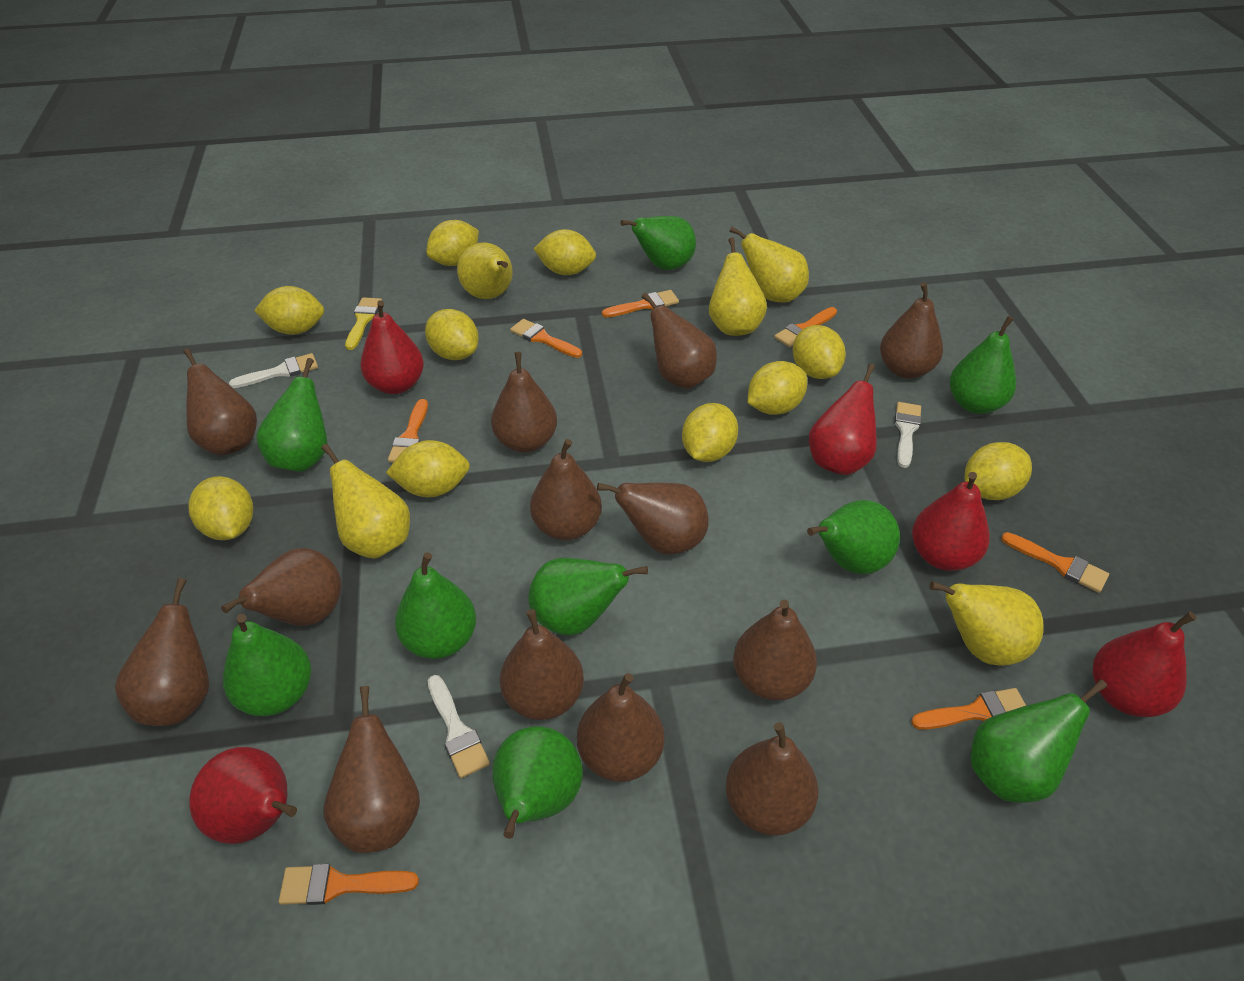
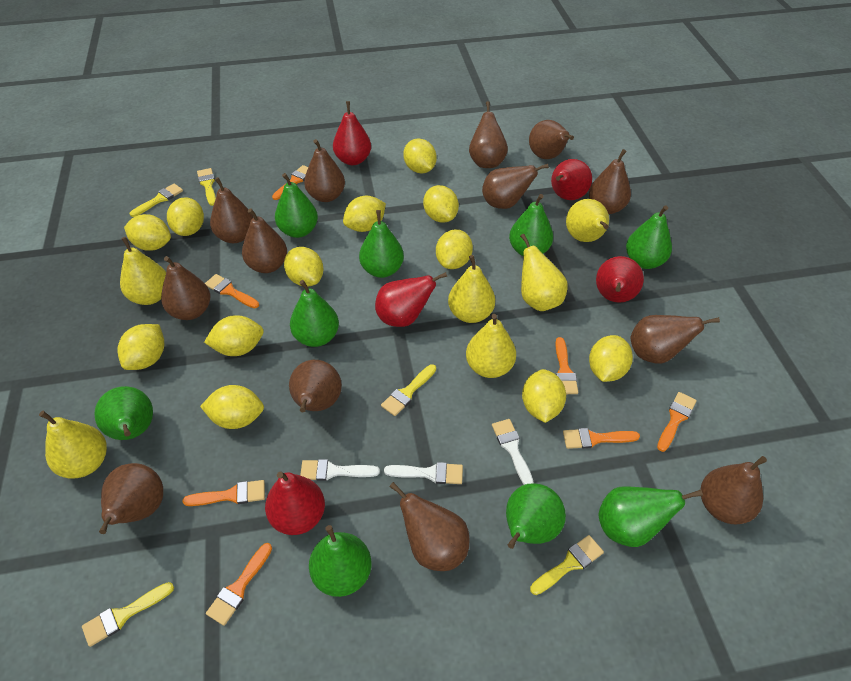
yellow brush: 1 -> 5
yellow lemon: 10 -> 12
yellow pear: 5 -> 6

